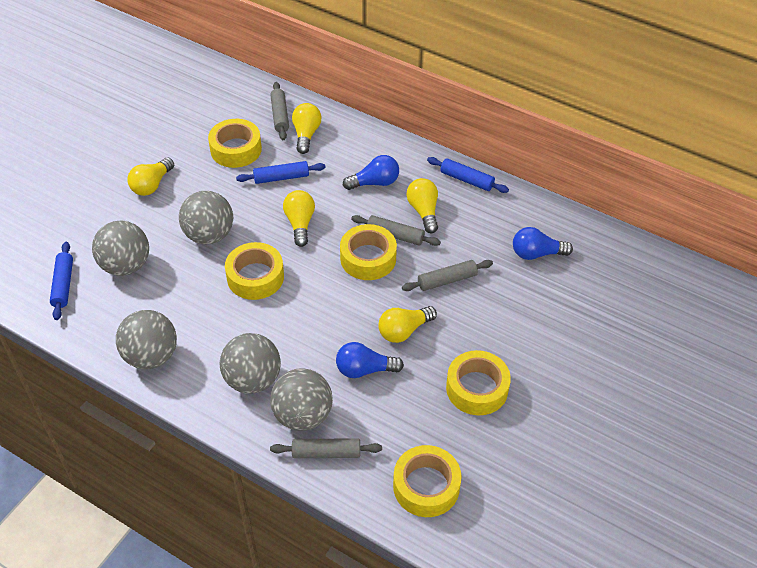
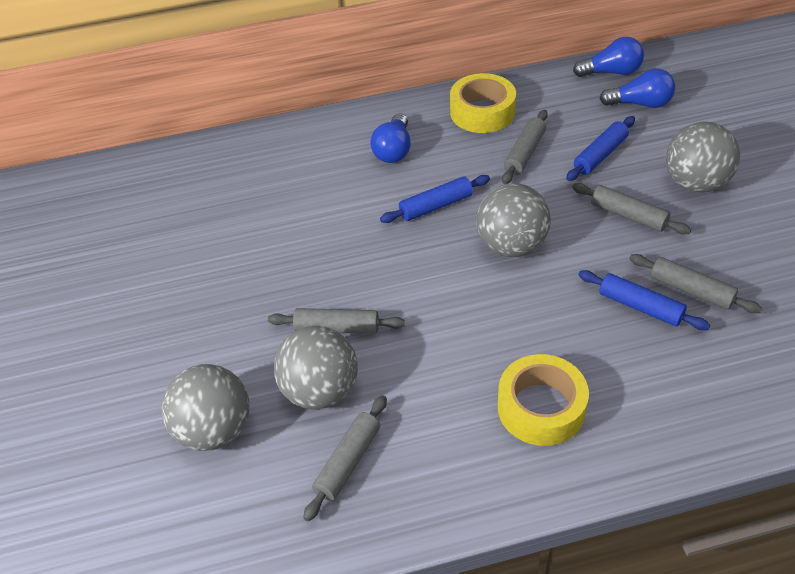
grey ball: 5 -> 4
grey rolling pin: 4 -> 5
yellow light bulb: 5 -> 0
yellow tape: 5 -> 2

